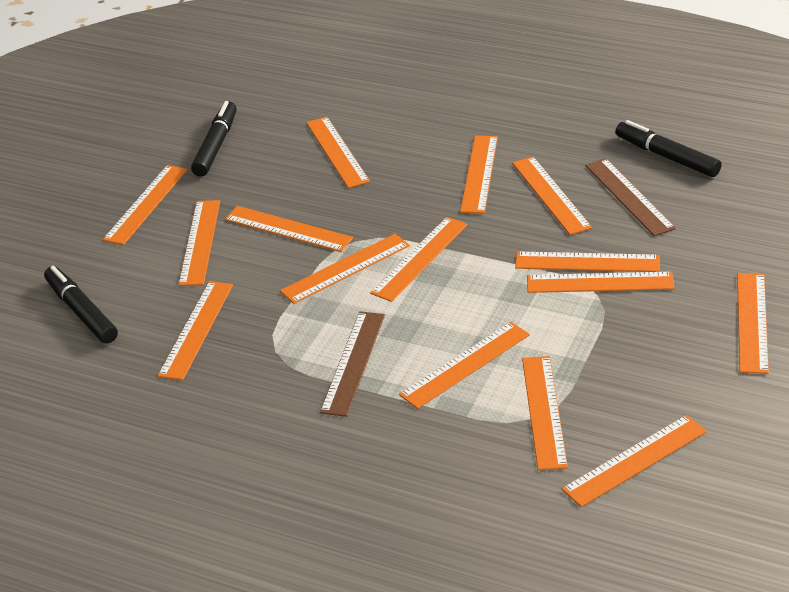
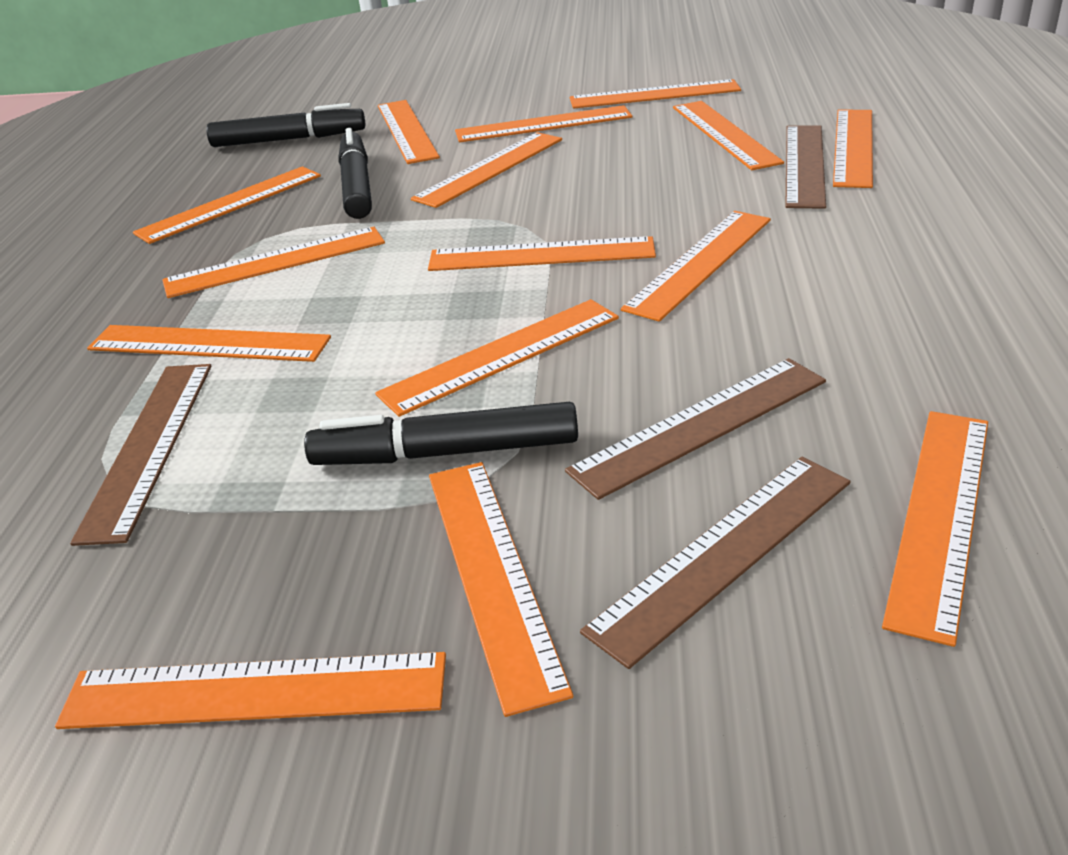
brown ruler: 2 -> 4

